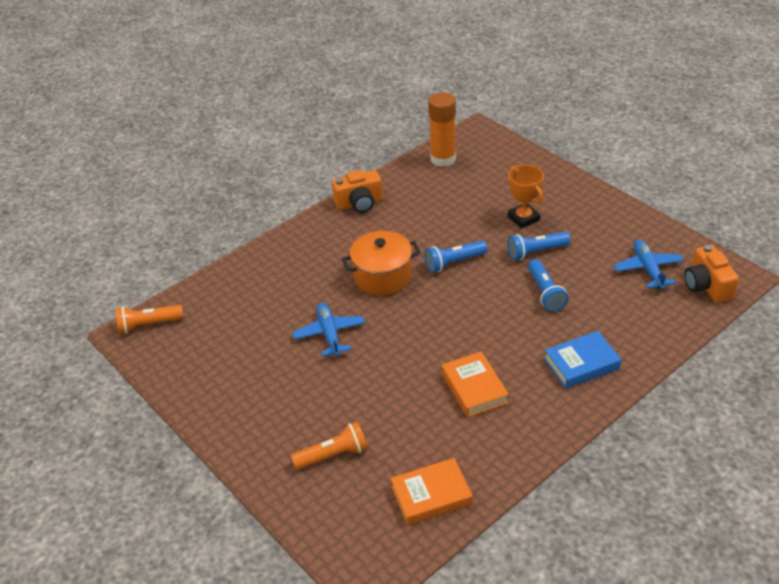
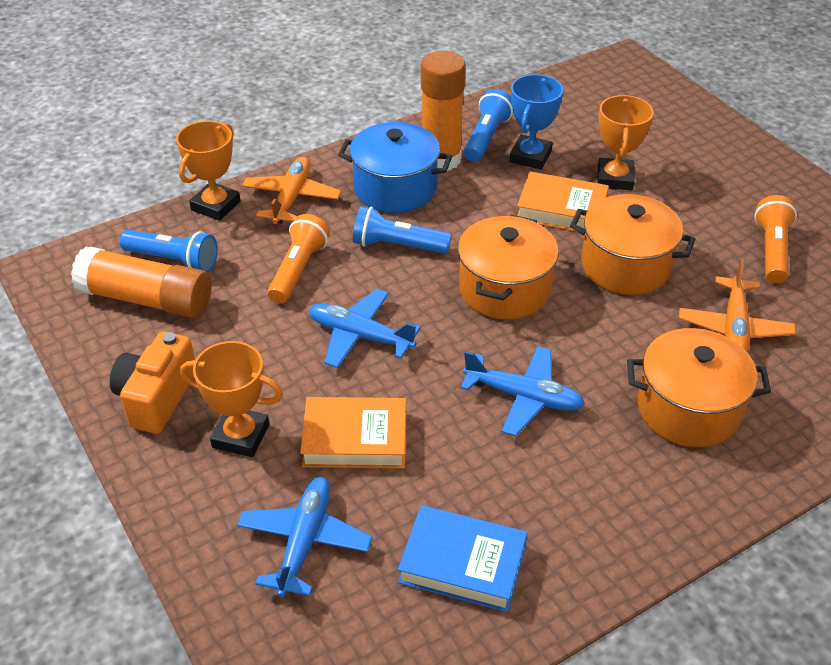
blue plane: 2 -> 3
blue pot: 0 -> 1
blue trophy: 0 -> 1
orange camera: 2 -> 1
orange glue stick: 1 -> 2
orange plane: 0 -> 2
orange pot: 1 -> 3
orange trophy: 1 -> 3

